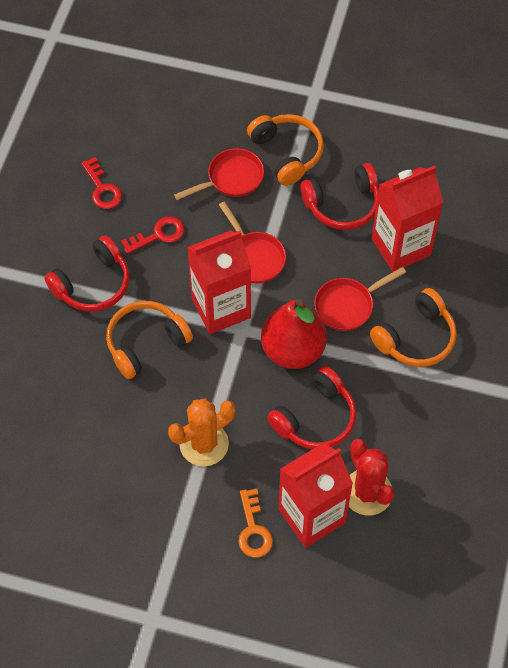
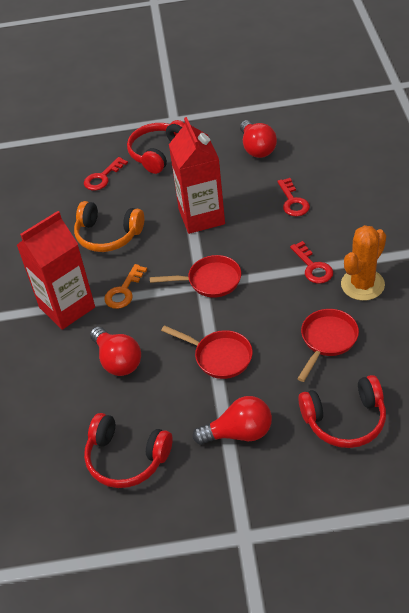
orange headphones: 3 -> 1
red cactus: 1 -> 0
red carton: 3 -> 2
red key: 2 -> 3
red light bulb: 0 -> 3
red pear: 1 -> 0

